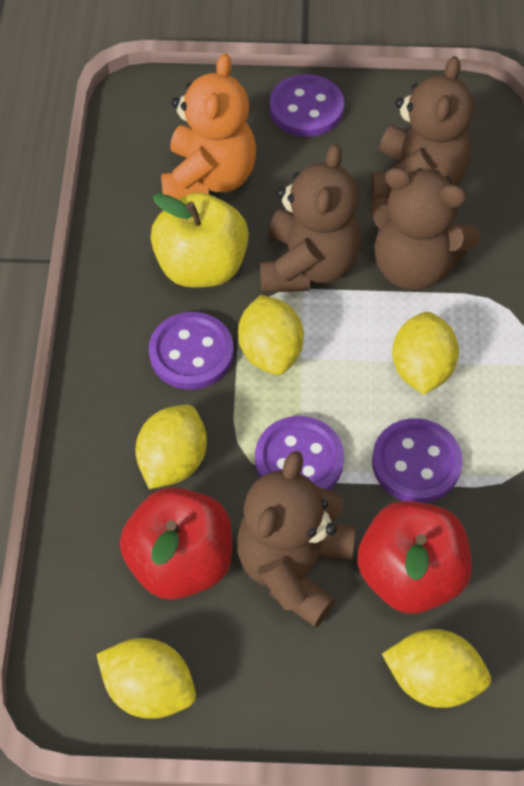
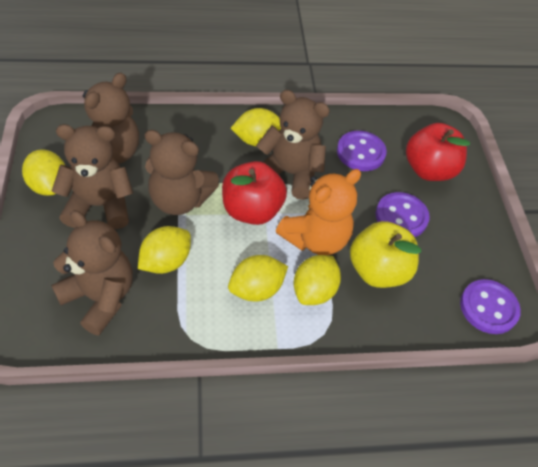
brown teddy bear: 4 -> 5
purple button: 4 -> 3

